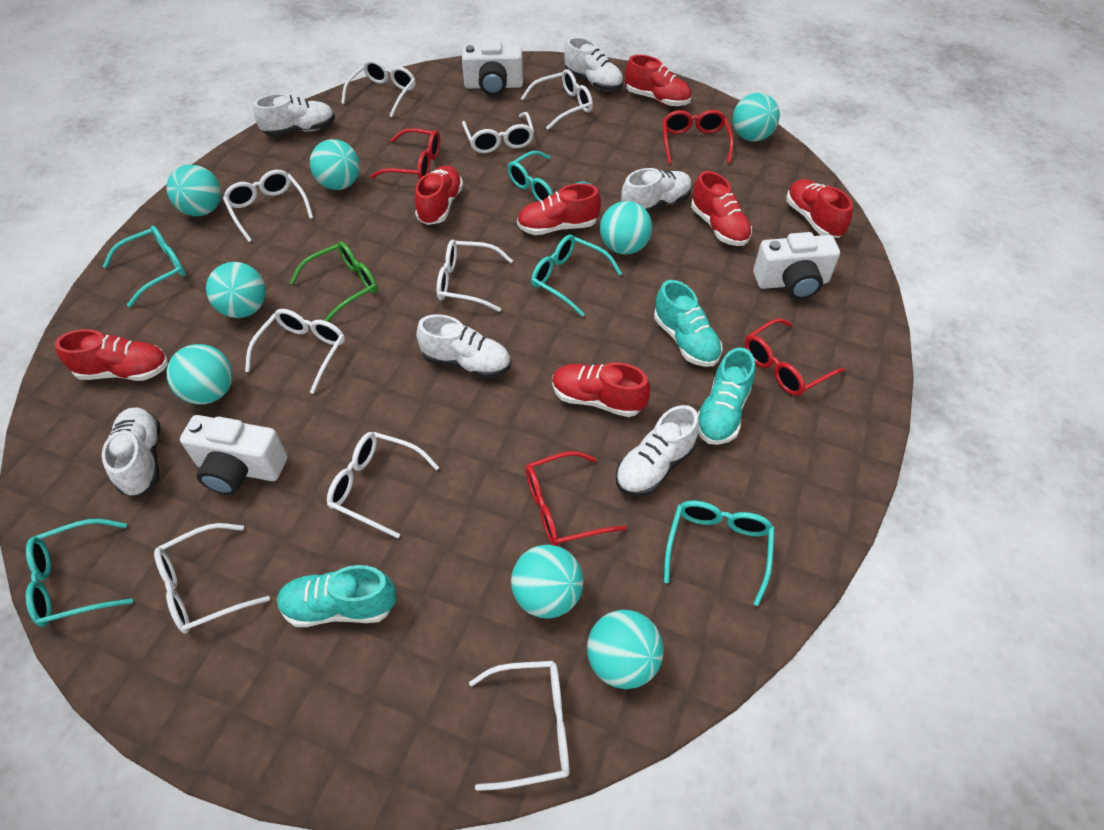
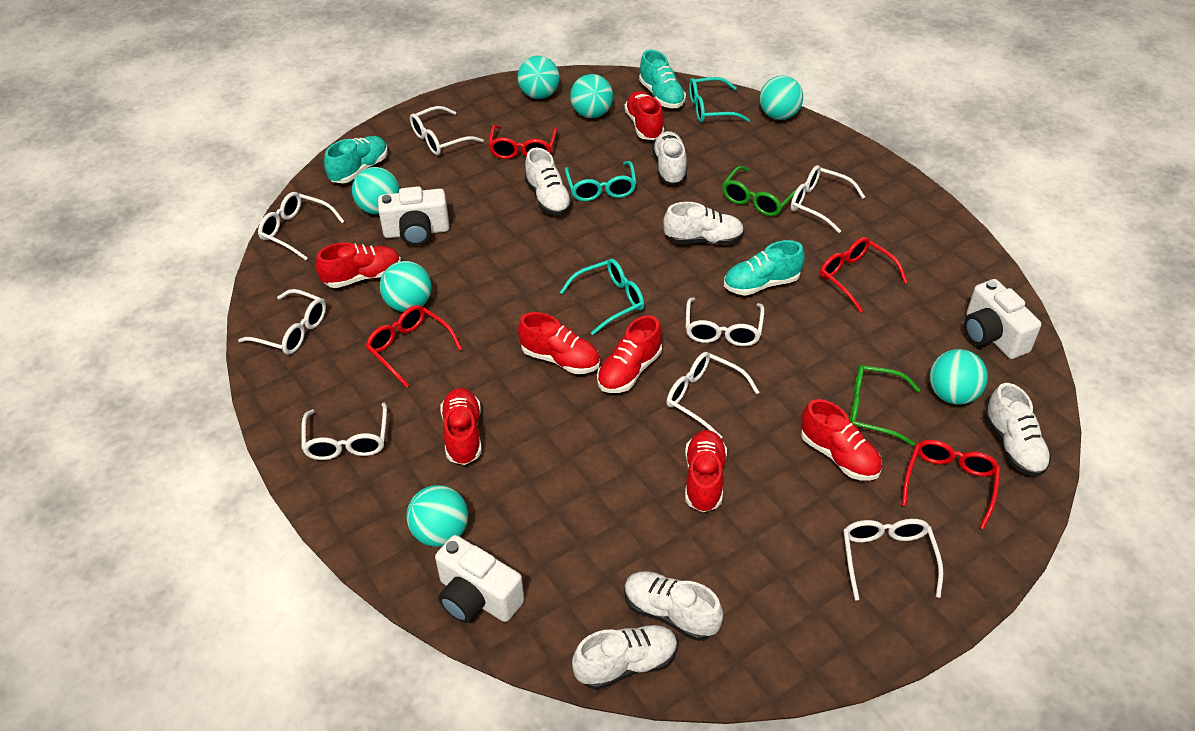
green glasses: 1 -> 2
turquoise ball: 8 -> 7
turquoise glasses: 5 -> 3
white glasses: 9 -> 8

